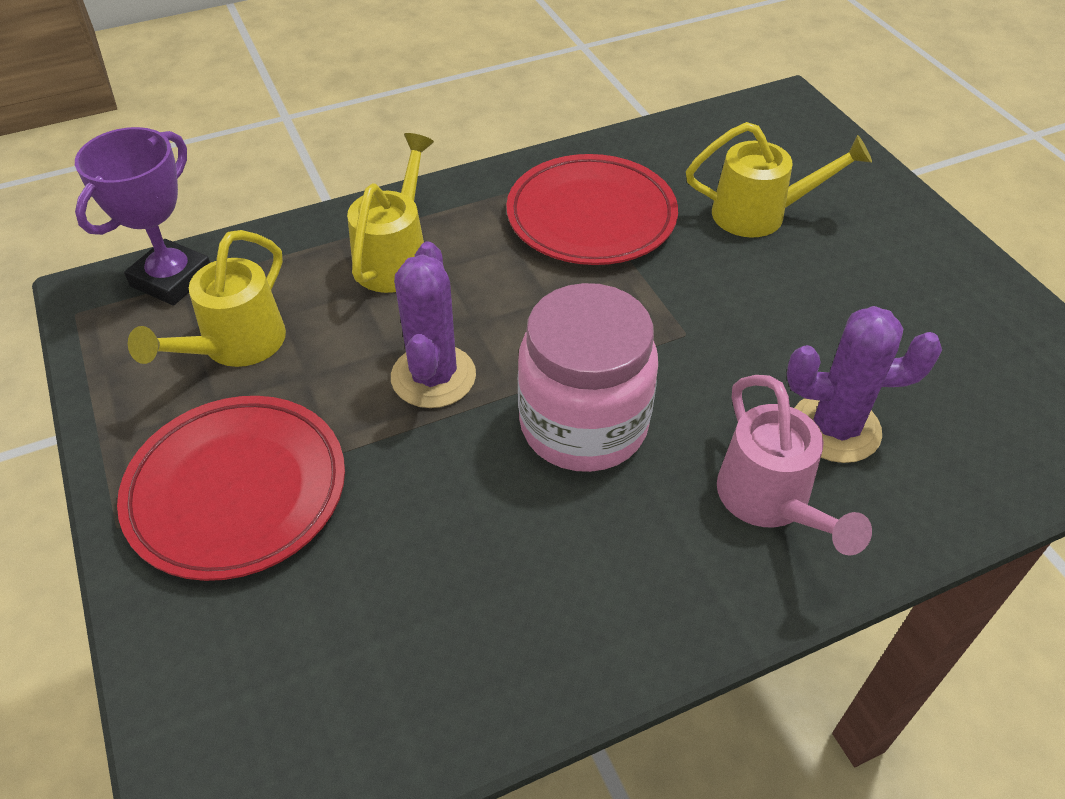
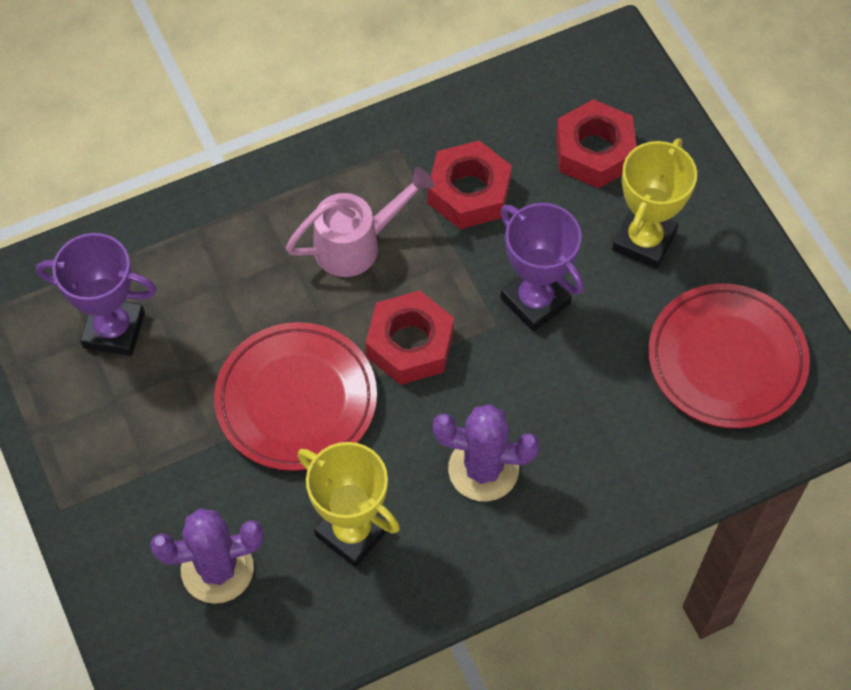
pink jar: 1 -> 0
purple trophy: 1 -> 2
red nut: 0 -> 3
yellow trophy: 0 -> 2
yellow watering can: 3 -> 0

